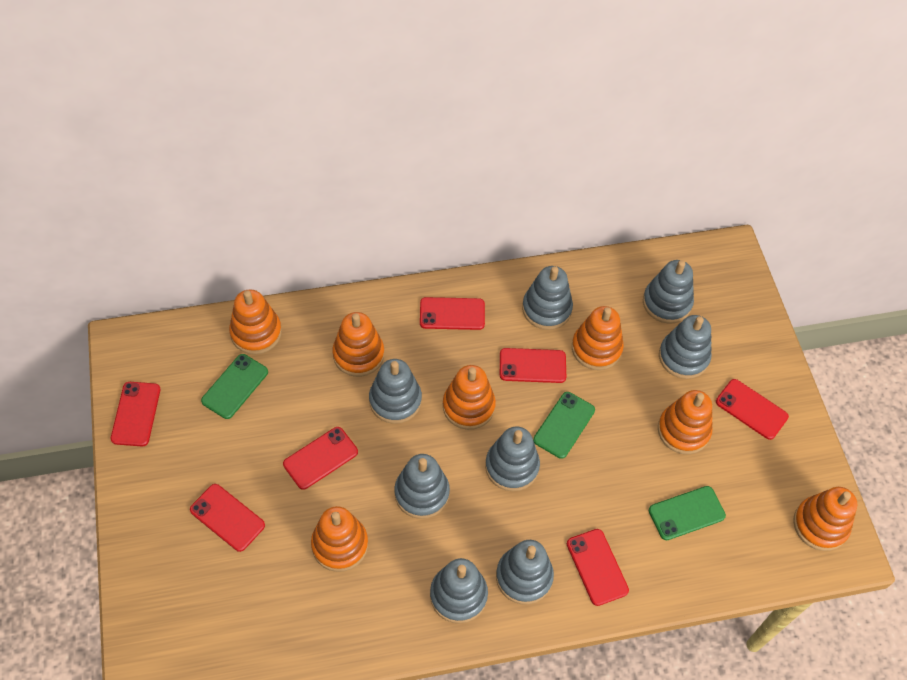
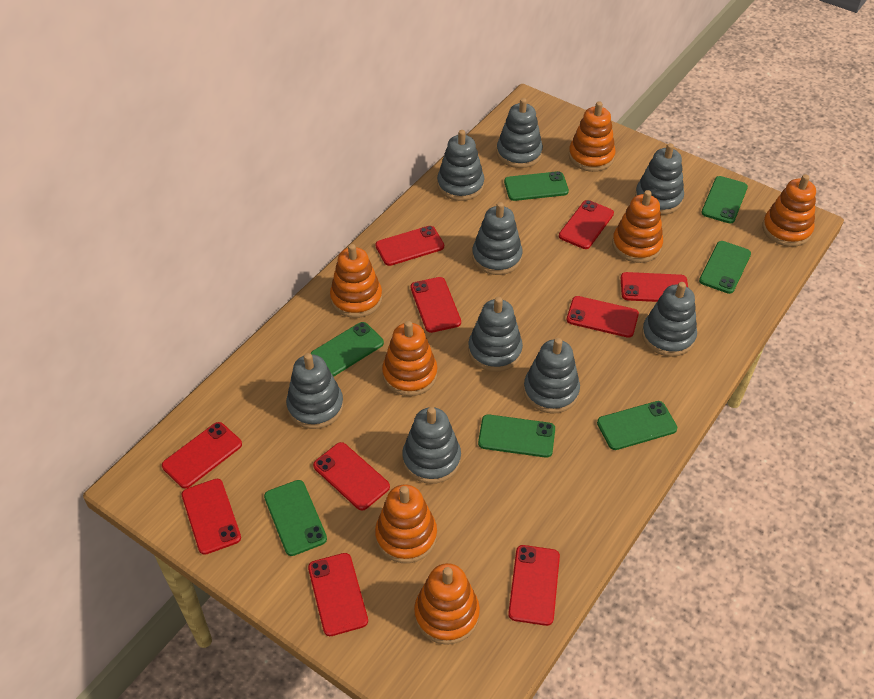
green phone: 3 -> 7
grey stacking toy: 8 -> 9
red phone: 7 -> 10

